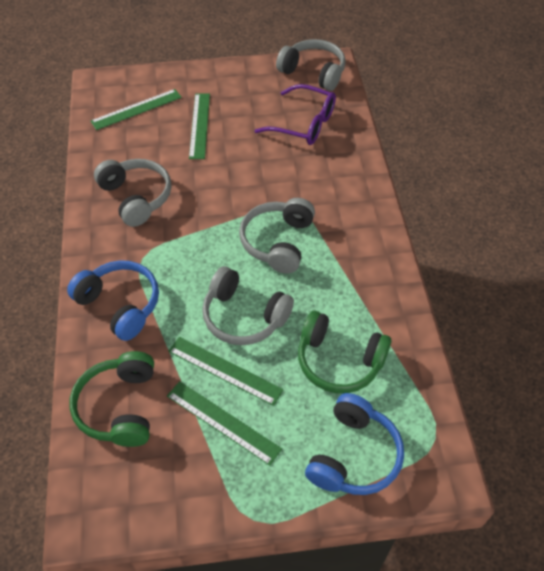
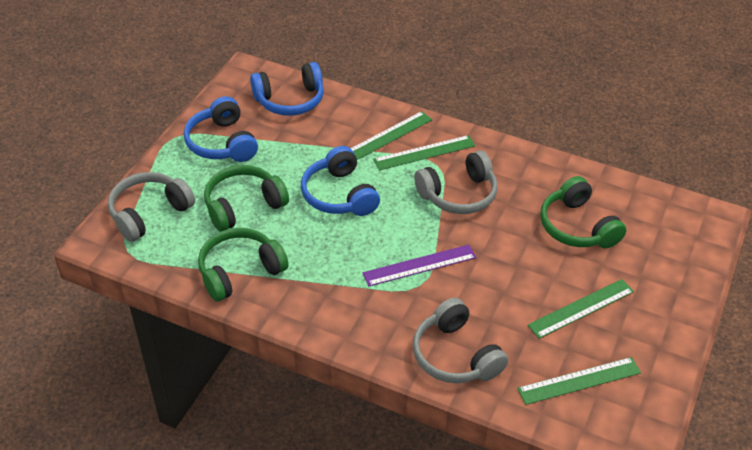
blue headphones: 2 -> 3
green headphones: 2 -> 3
grey headphones: 4 -> 3
purple glasses: 1 -> 0
purple ruler: 0 -> 1

